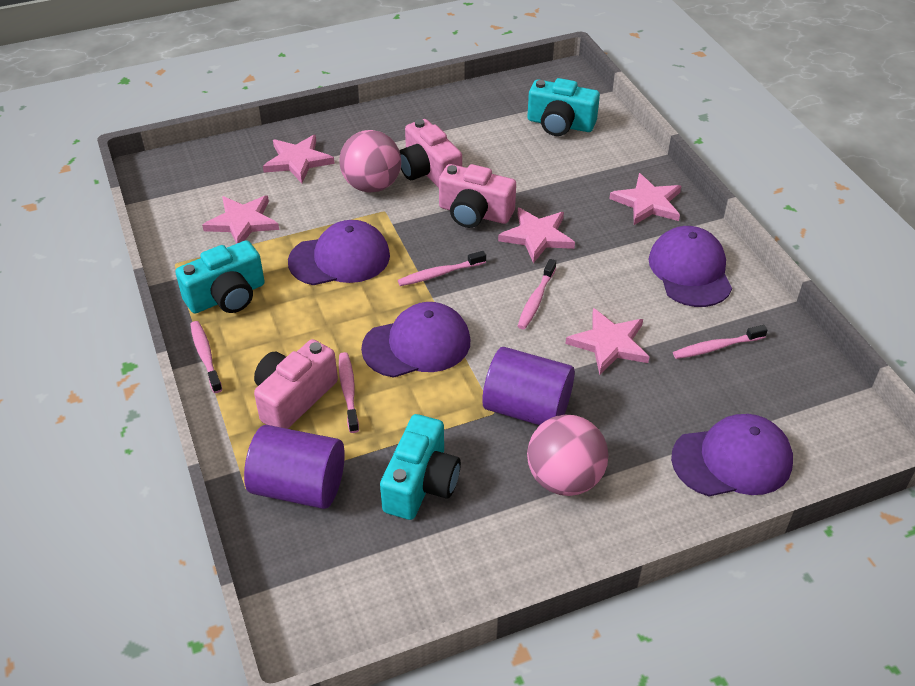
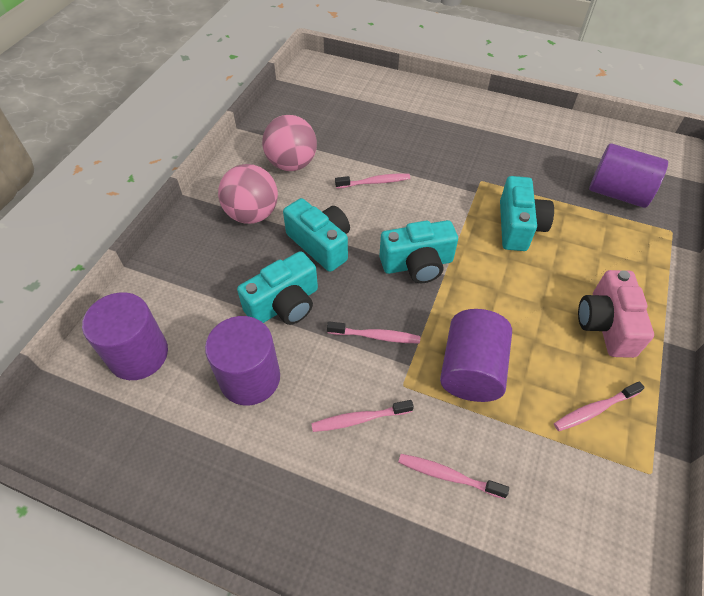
pink camera: 3 -> 1
pink star: 5 -> 0
purple cap: 4 -> 0
purple cylinder: 2 -> 4
turquoise camera: 3 -> 4

